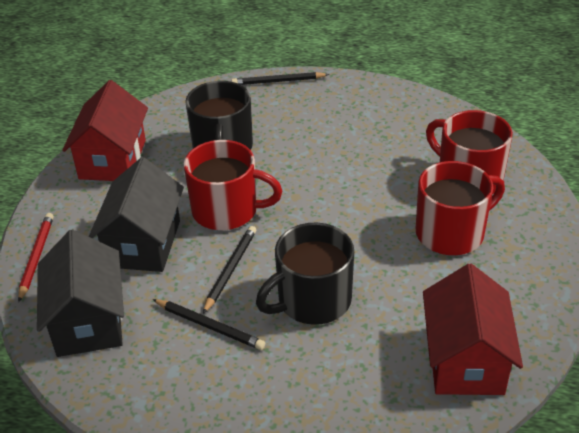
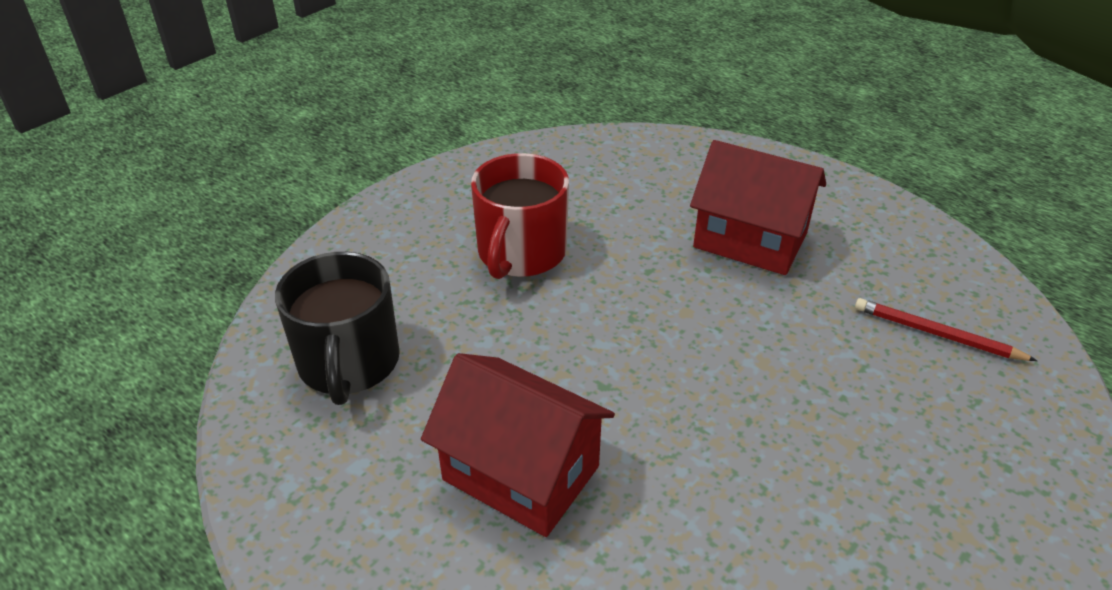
black house: 2 -> 0
black mug: 2 -> 1
black pencil: 3 -> 0
red mug: 3 -> 1

